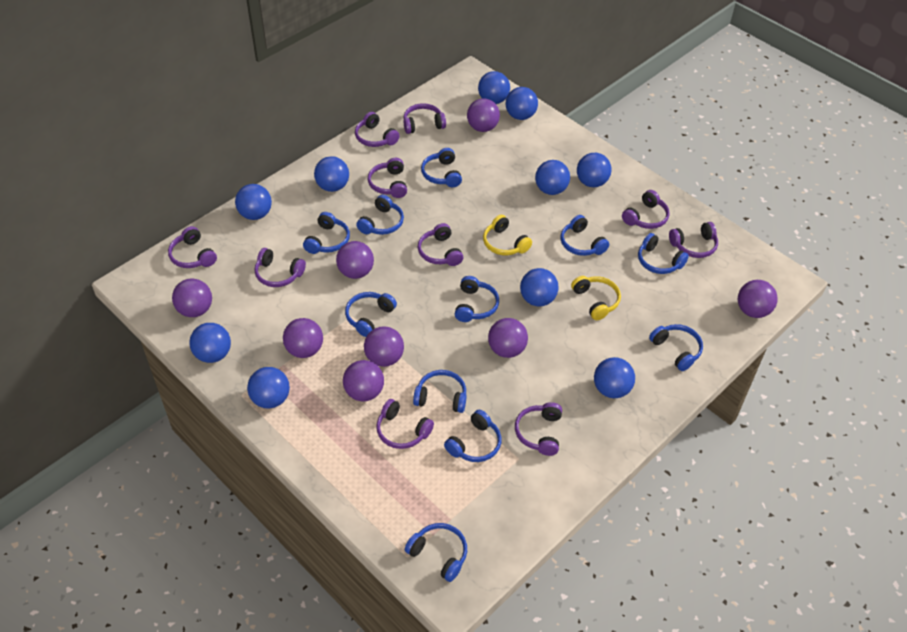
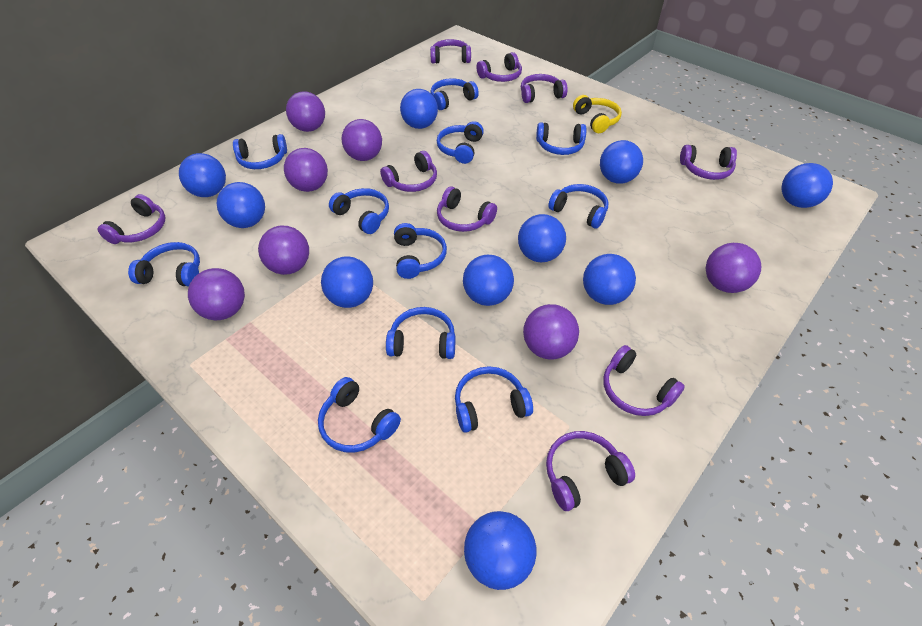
purple ball: 8 -> 7
purple headphones: 10 -> 9
yellow headphones: 2 -> 1

